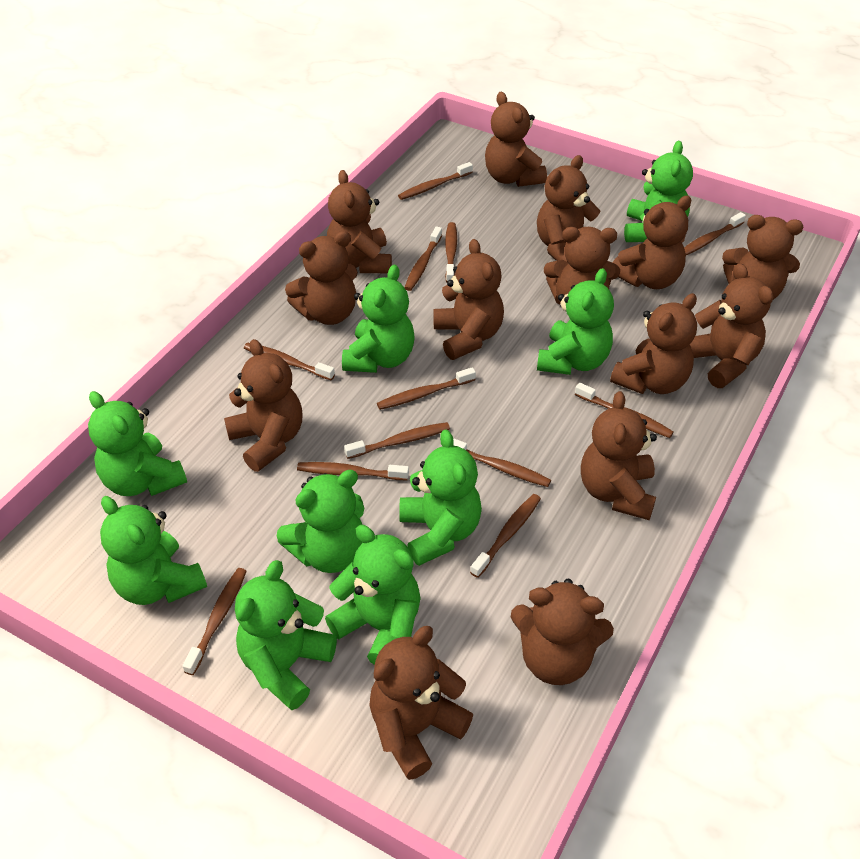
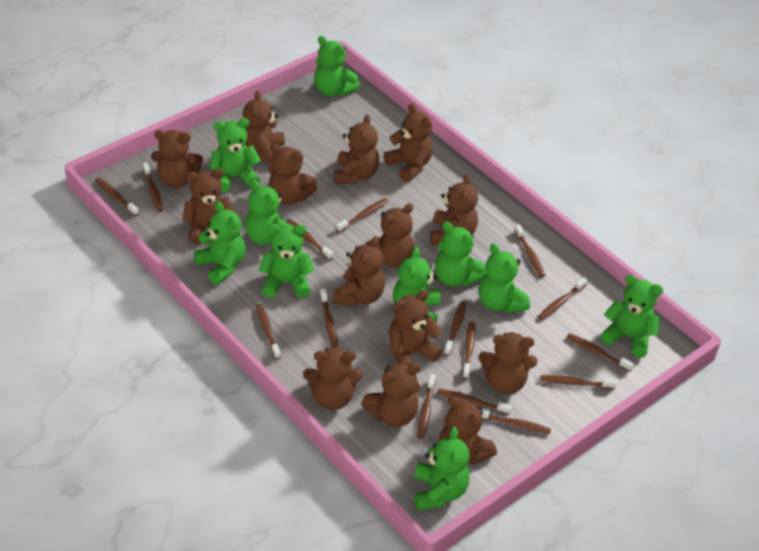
brown toothbrush: 12 -> 15
green teddy bear: 9 -> 10

